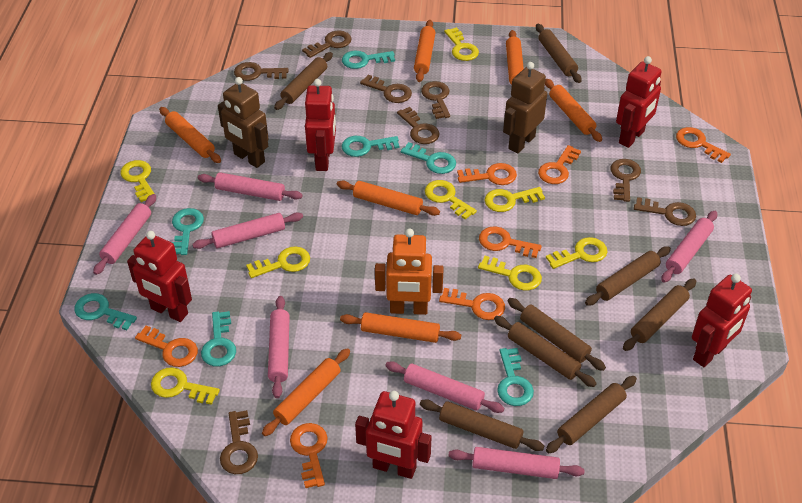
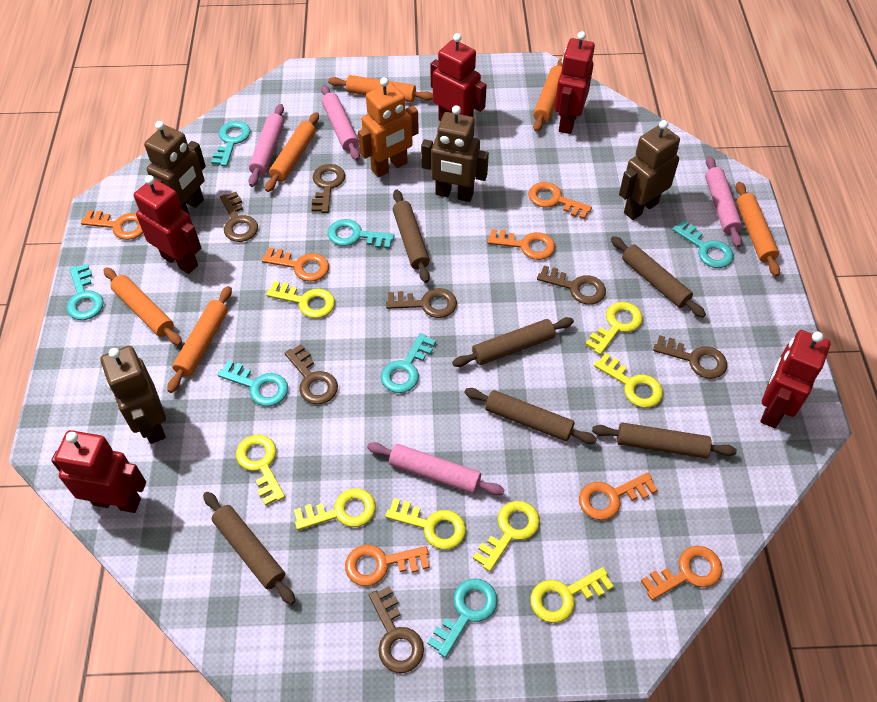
brown key: 8 -> 7
brown robot: 2 -> 4
brown rolling pin: 8 -> 6
orange rolling pin: 7 -> 6
pink rolling pin: 7 -> 4

